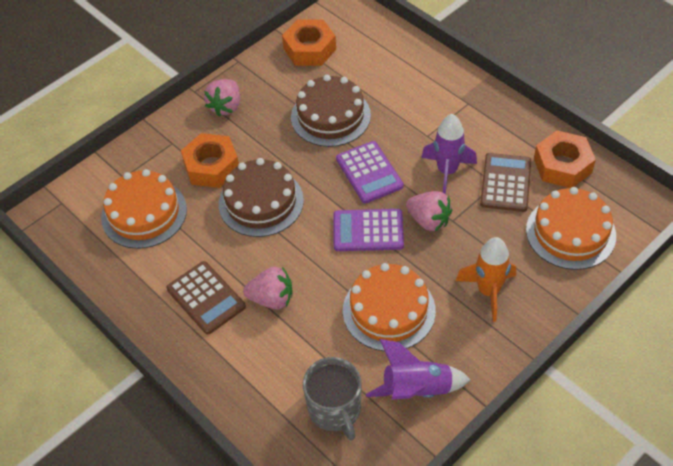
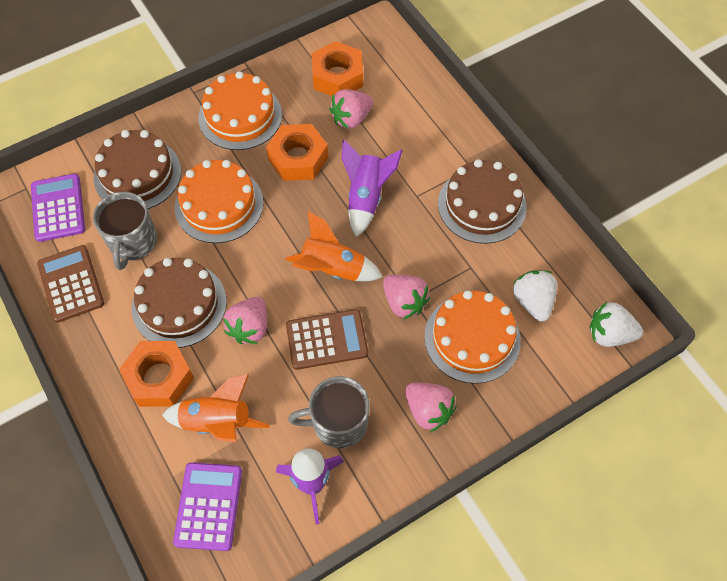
brown cake: 2 -> 3
grey mug: 1 -> 2
orange rocket: 1 -> 2
pink strawberry: 3 -> 4
white strawberry: 0 -> 2

